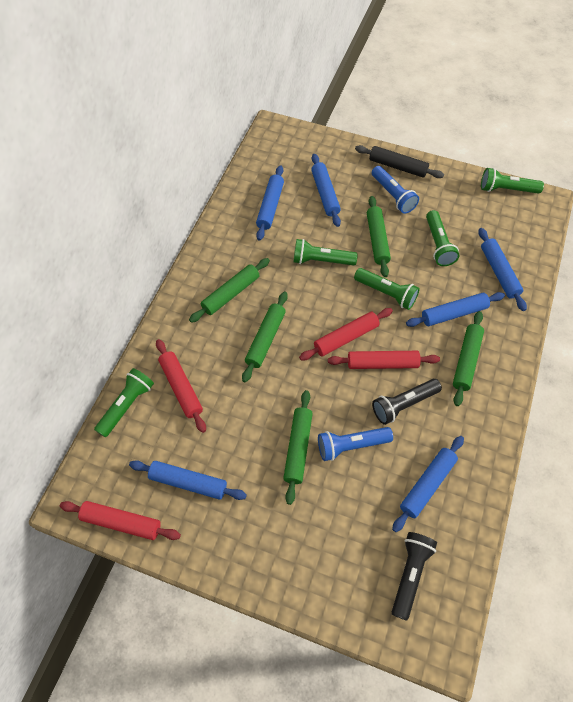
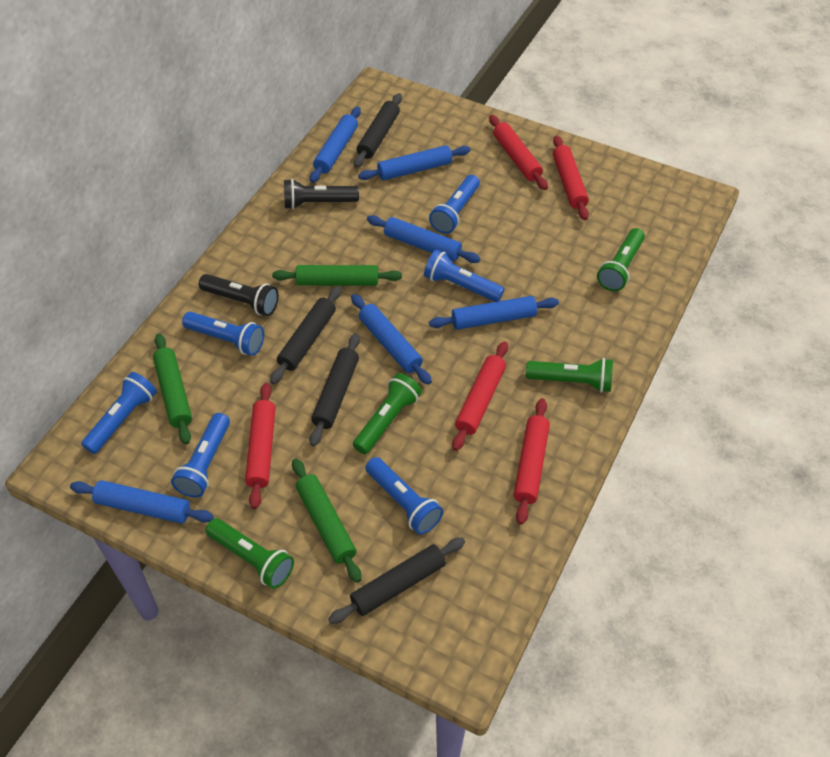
black rolling pin: 1 -> 4
blue flashlight: 2 -> 6
green flashlight: 5 -> 4
green rolling pin: 5 -> 3
red rolling pin: 4 -> 5

